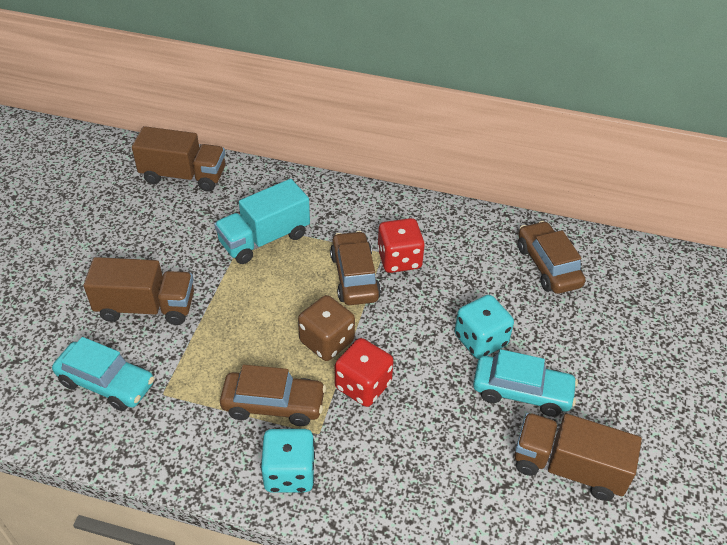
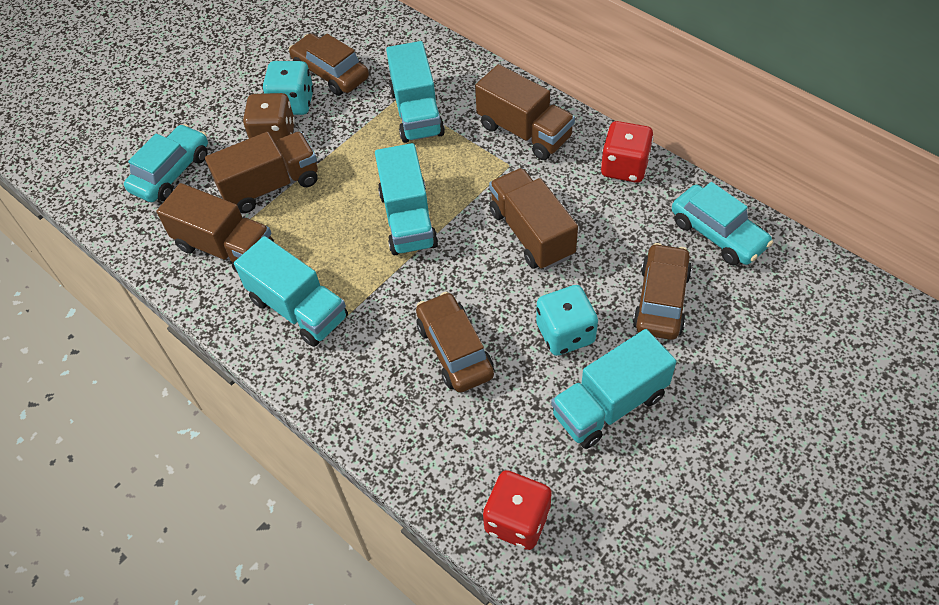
brown truck: 3 -> 4
turquoise truck: 1 -> 4

